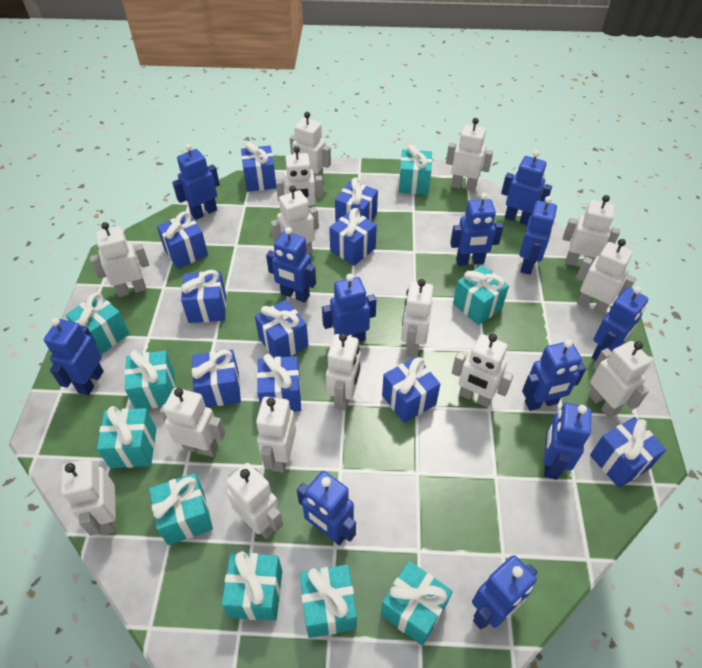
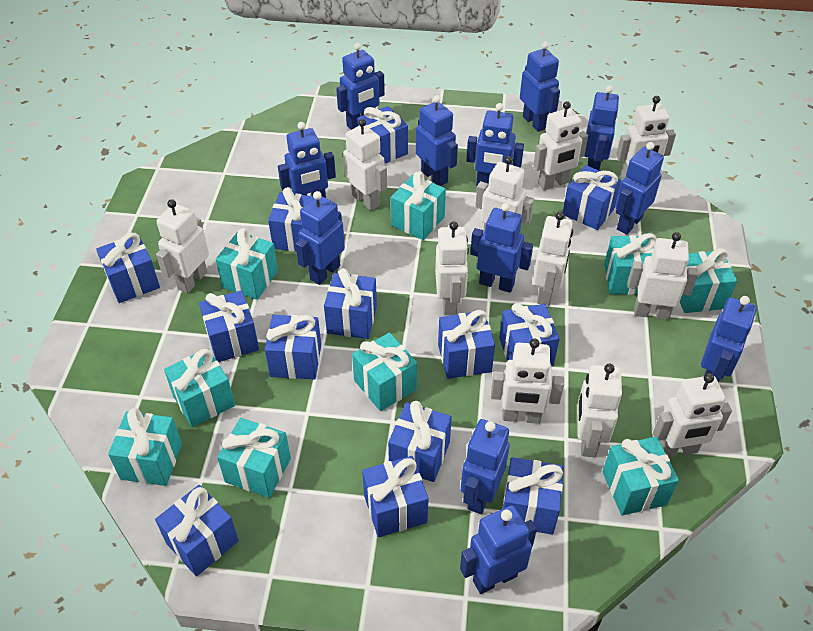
blue gift: 10 -> 13
white robot: 15 -> 11

